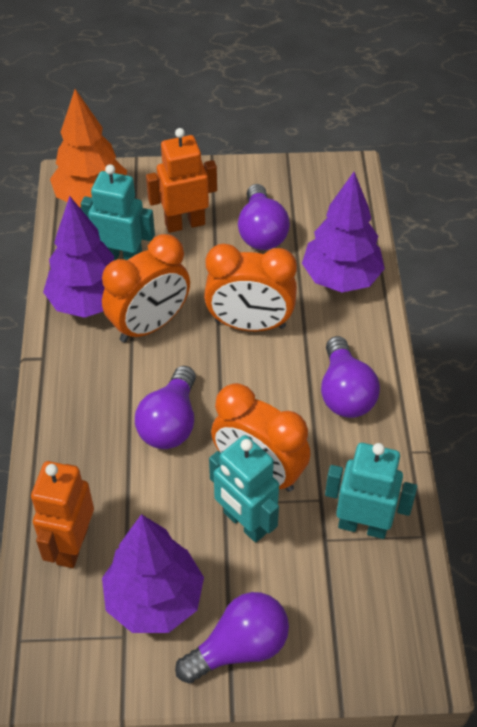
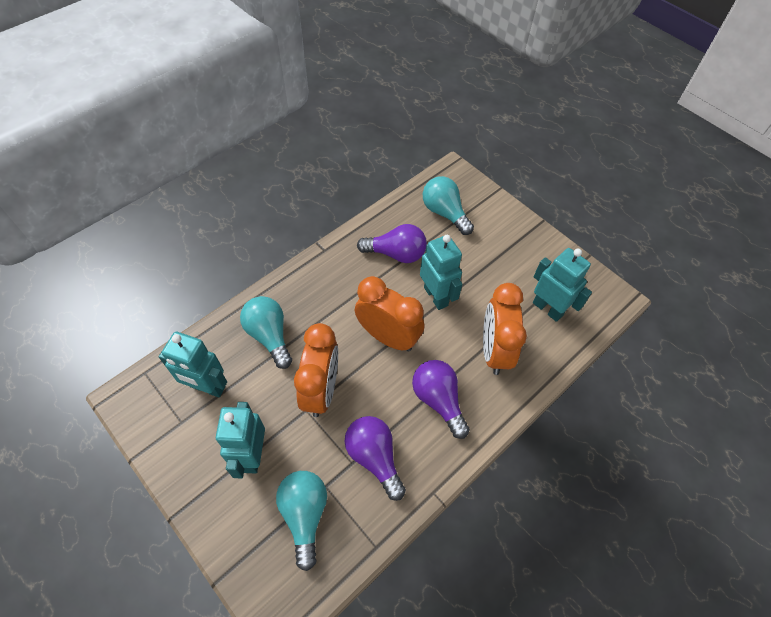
orange robot: 2 -> 0
orange tree: 1 -> 0
purple light bulb: 4 -> 3
purple tree: 3 -> 0
turquoise light bulb: 0 -> 3
turquoise robot: 3 -> 4

